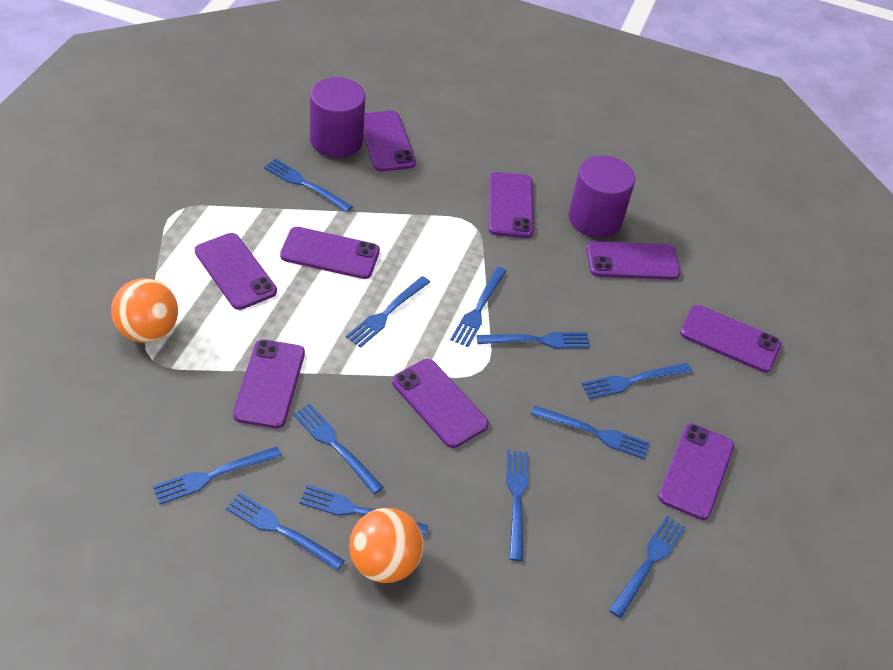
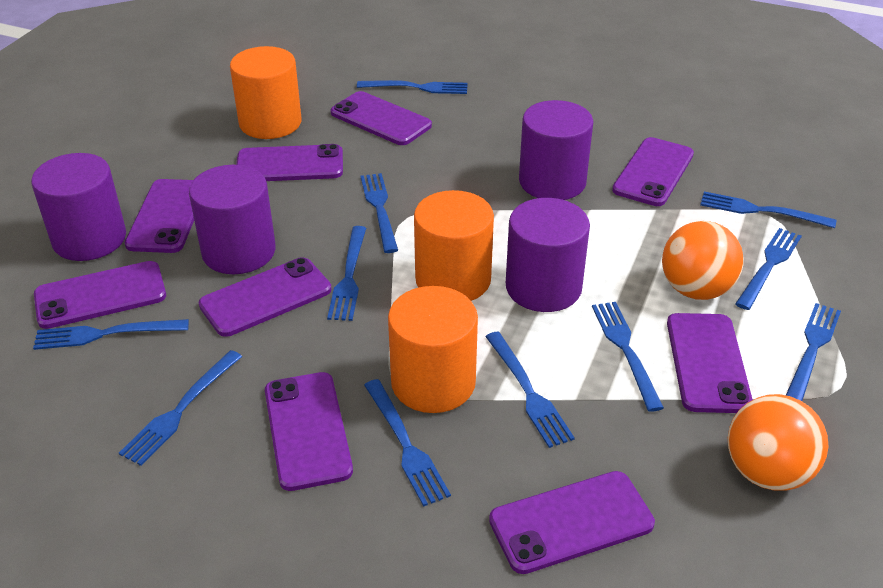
blue fork: 12 -> 11
orange cylinder: 0 -> 3
purple cylinder: 2 -> 4

